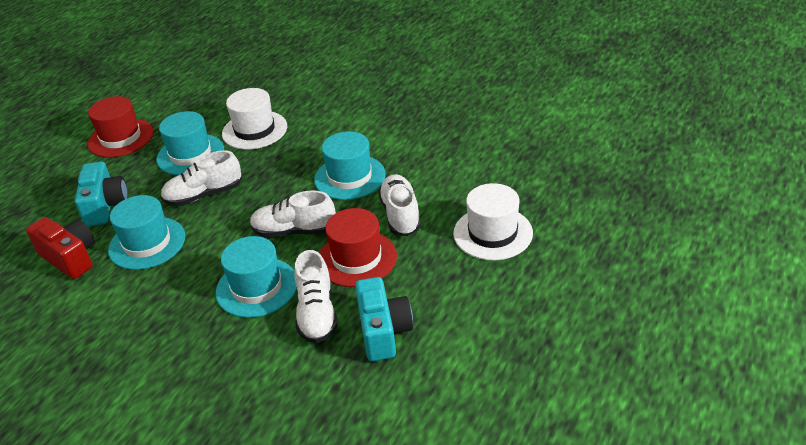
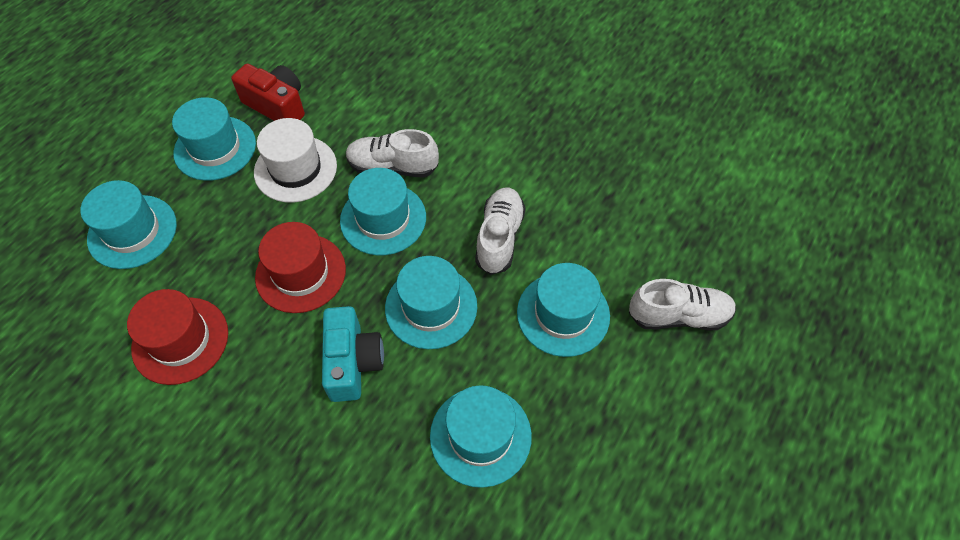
turquoise camera: 2 -> 1
turquoise hat: 4 -> 6
white hat: 2 -> 1
white shoe: 4 -> 3

